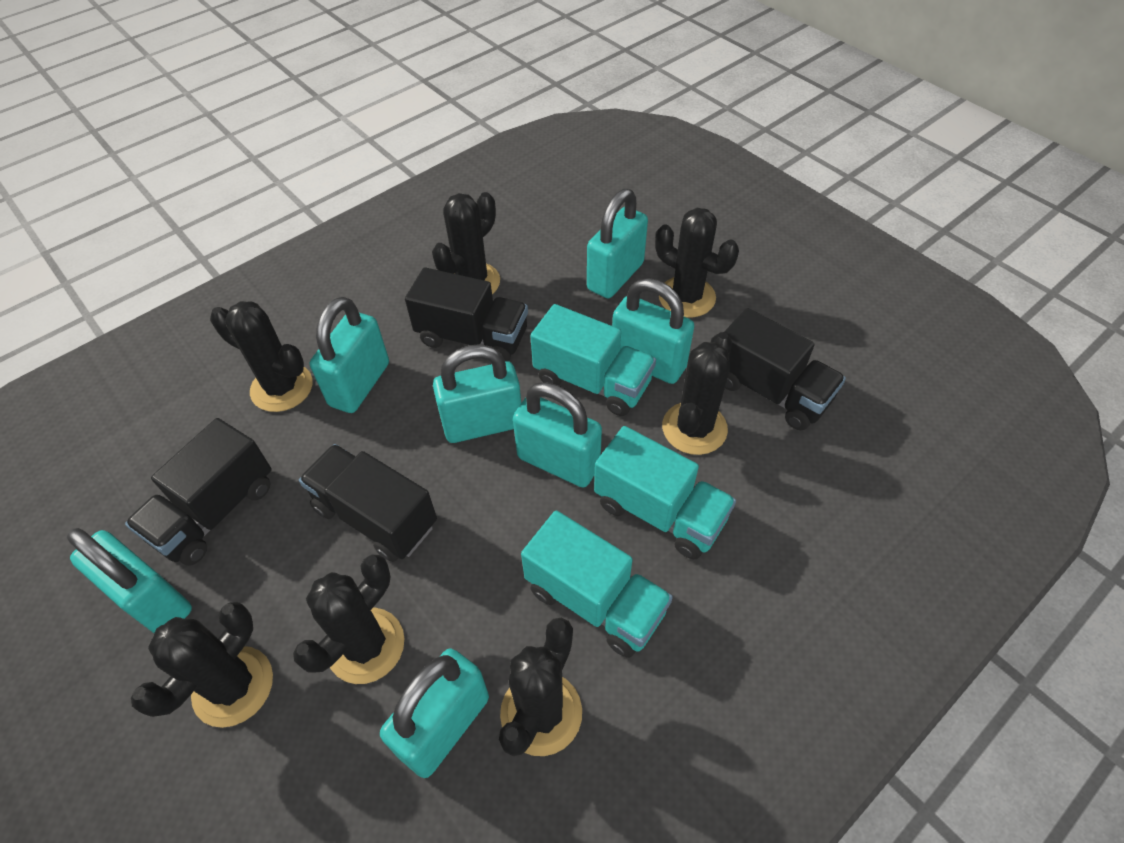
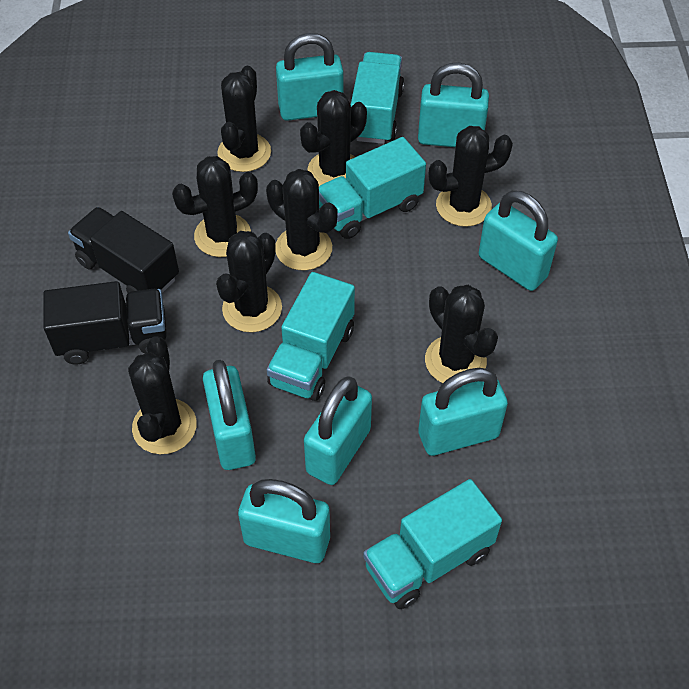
black cactus: 7 -> 8
black truck: 4 -> 2
turquoise truck: 3 -> 4

